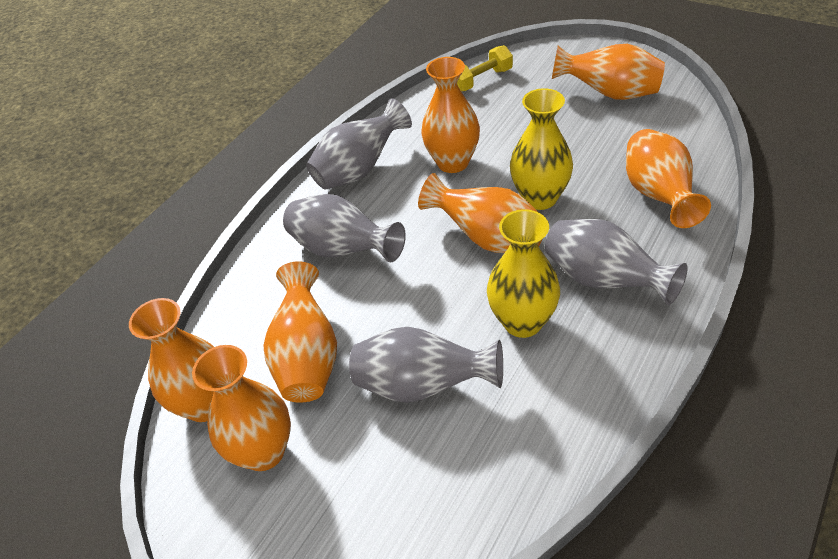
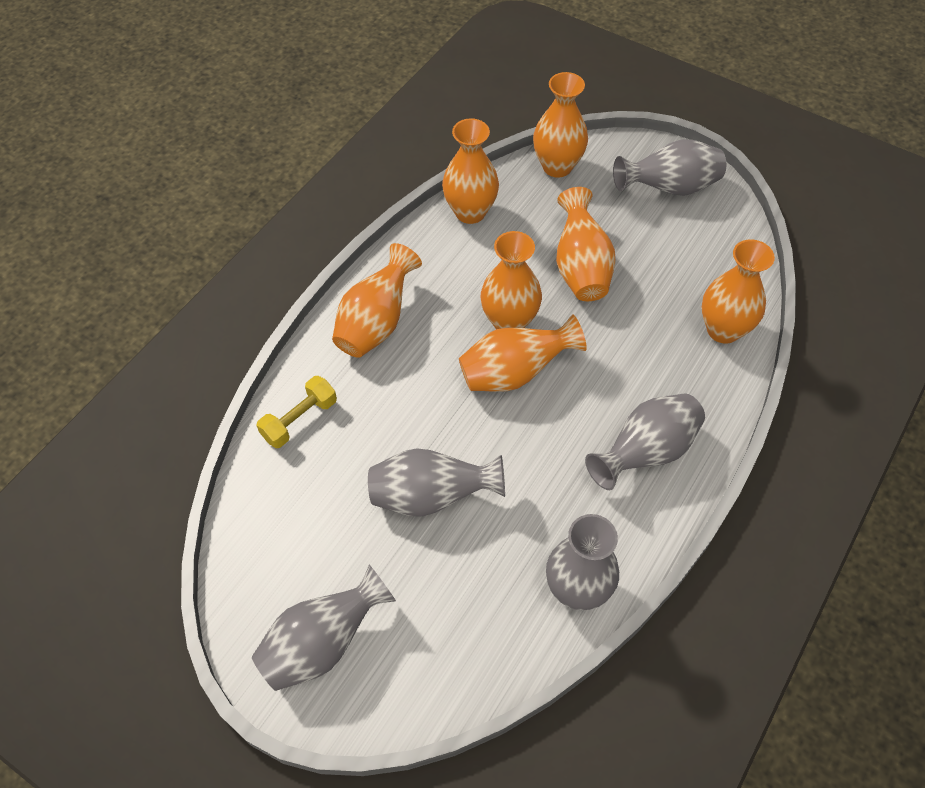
grey vase: 4 -> 5
yellow vase: 2 -> 0

